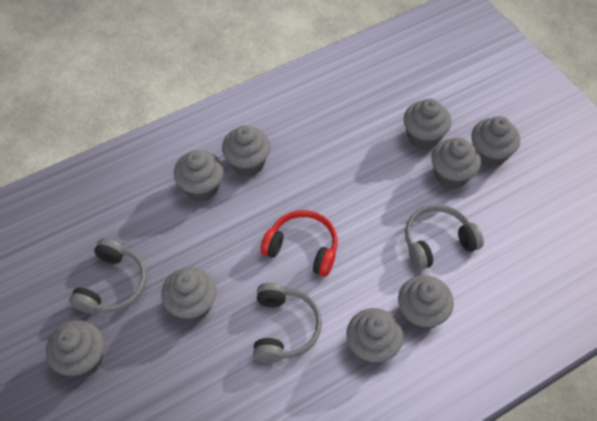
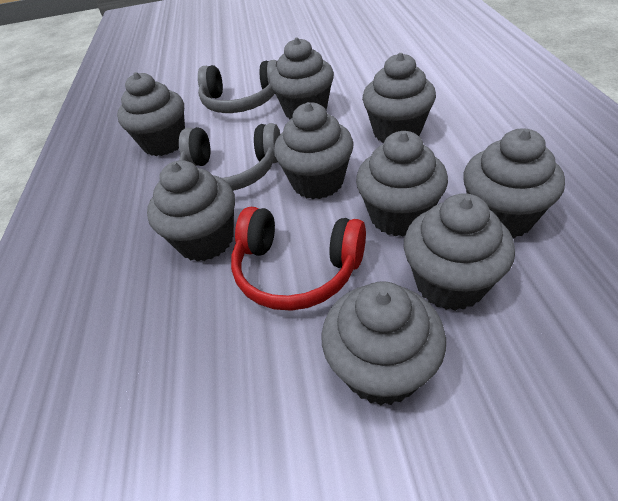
grey headphones: 3 -> 2

